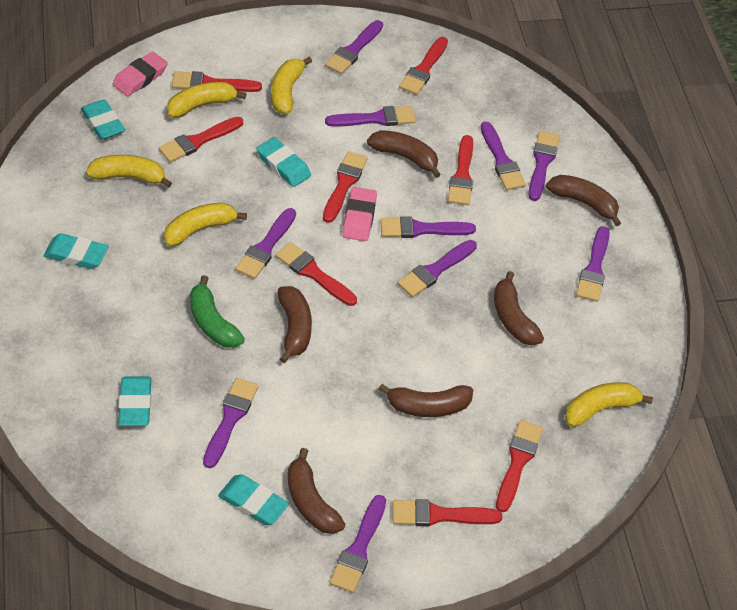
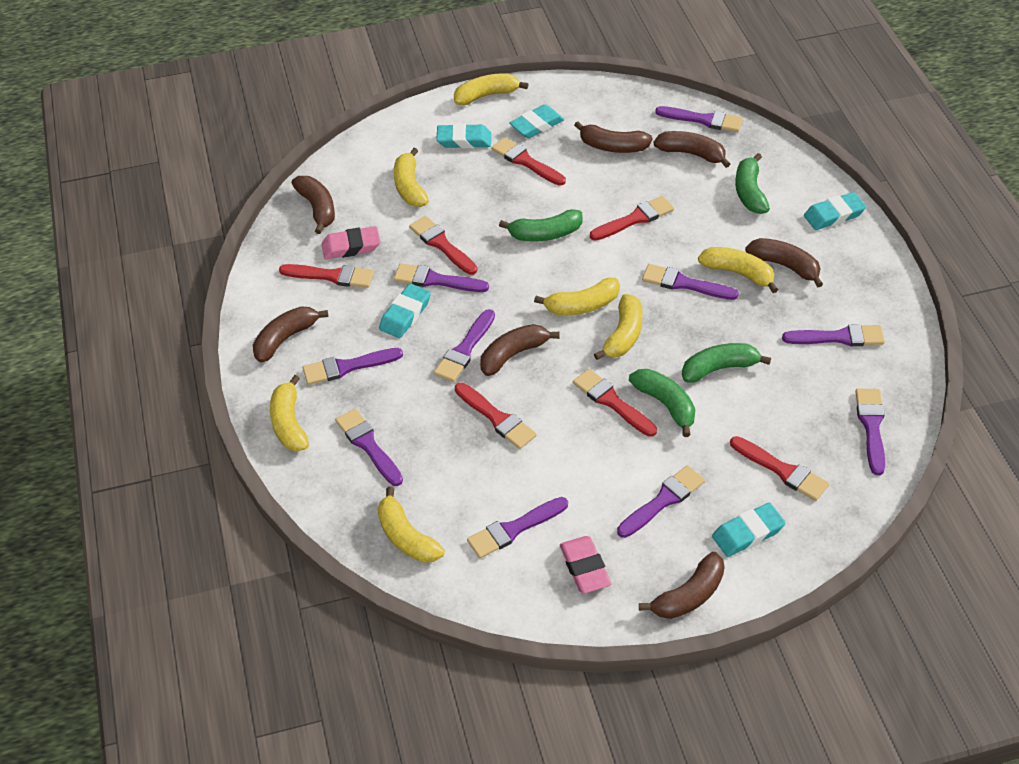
brown banana: 6 -> 7
green banana: 1 -> 4
red brush: 8 -> 7
yellow banana: 5 -> 7

